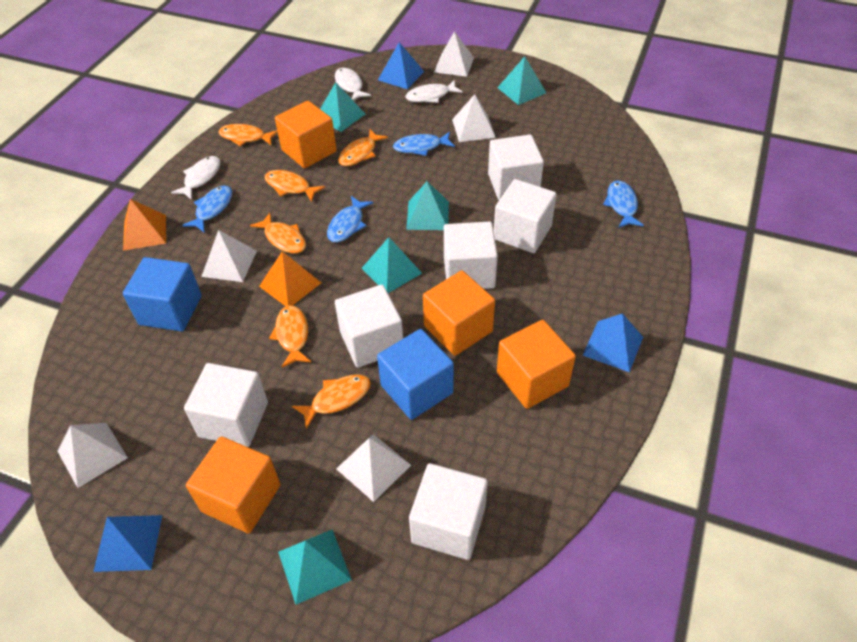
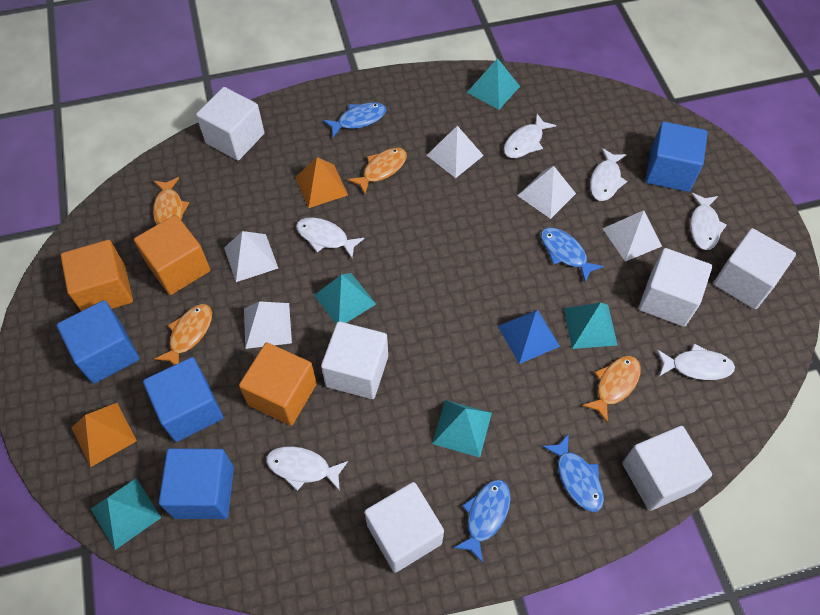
blue cube: 2 -> 4
blue pyramid: 3 -> 1
orange cube: 4 -> 3
orange fish: 6 -> 4
white fish: 3 -> 6

